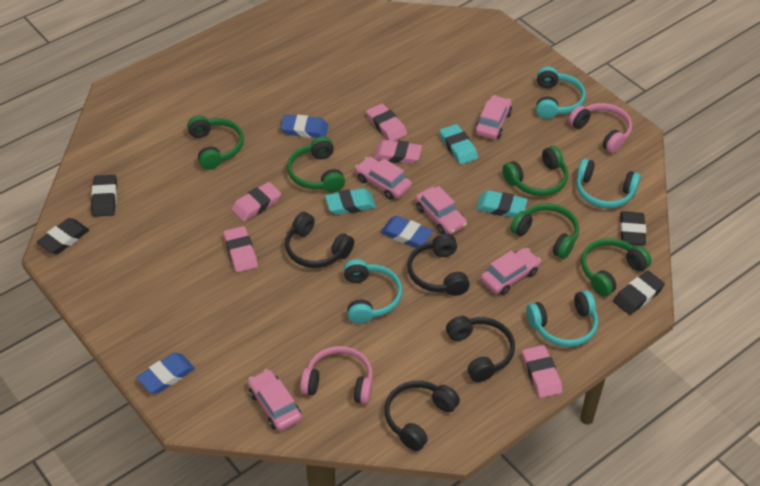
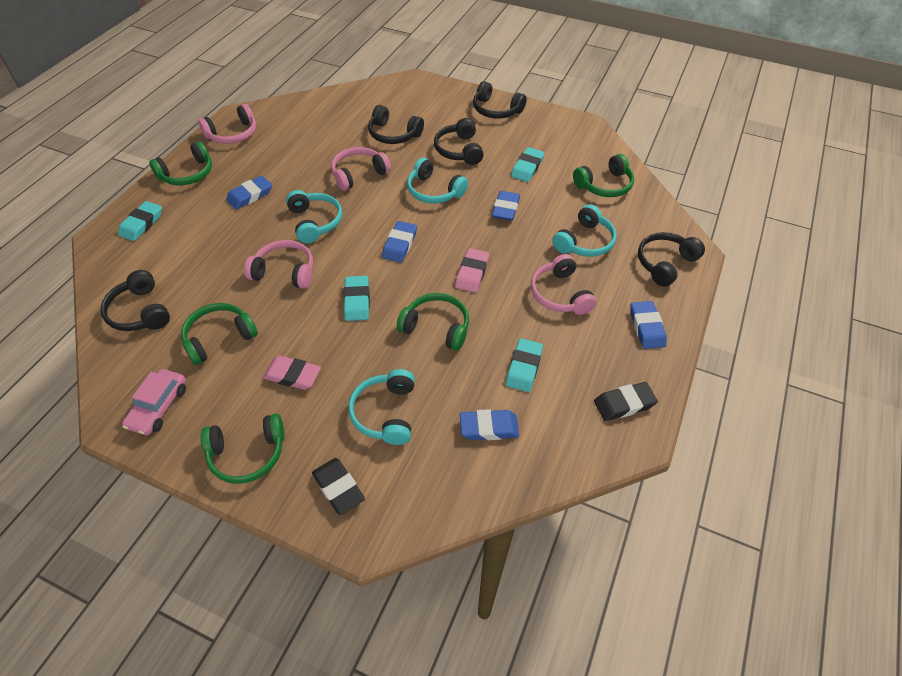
black eraser: 4 -> 2
black headphones: 4 -> 5
blue eraser: 3 -> 5
pink car: 5 -> 1
pink eraser: 5 -> 2
pink headphones: 2 -> 4
turquoise eraser: 3 -> 4

